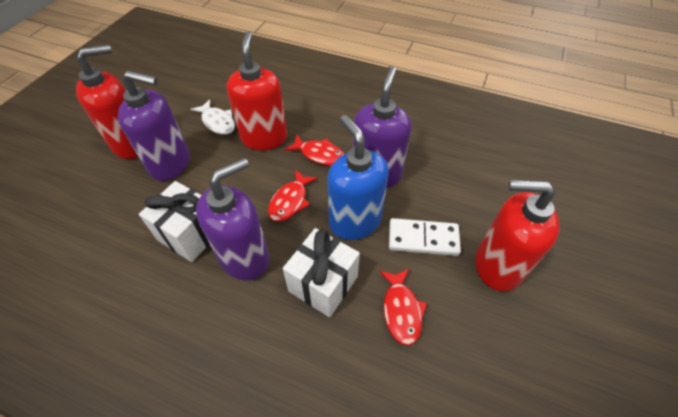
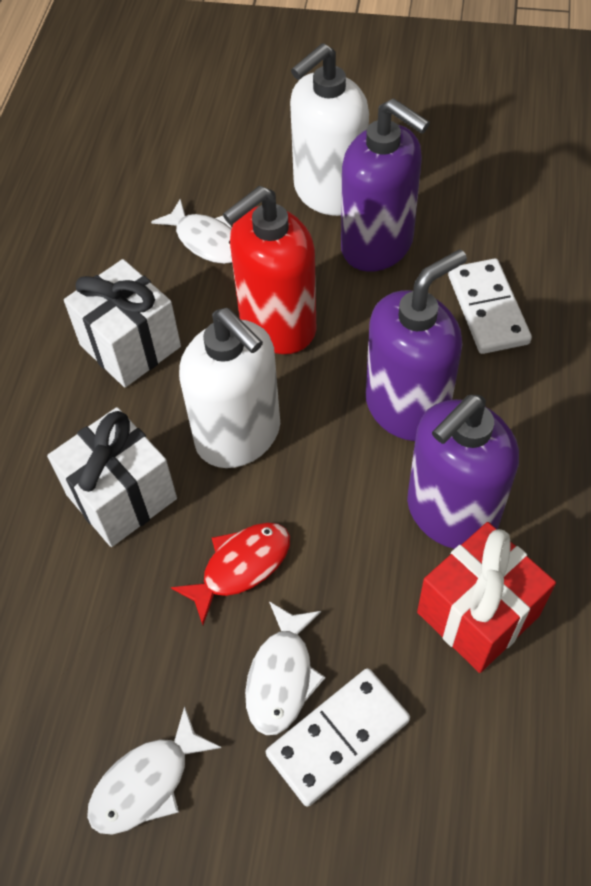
blue soap dispenser: 1 -> 0
red fish: 3 -> 1
red gift: 0 -> 1
red soap dispenser: 3 -> 1
white domino: 1 -> 2
white fish: 1 -> 3
white soap dispenser: 0 -> 2

